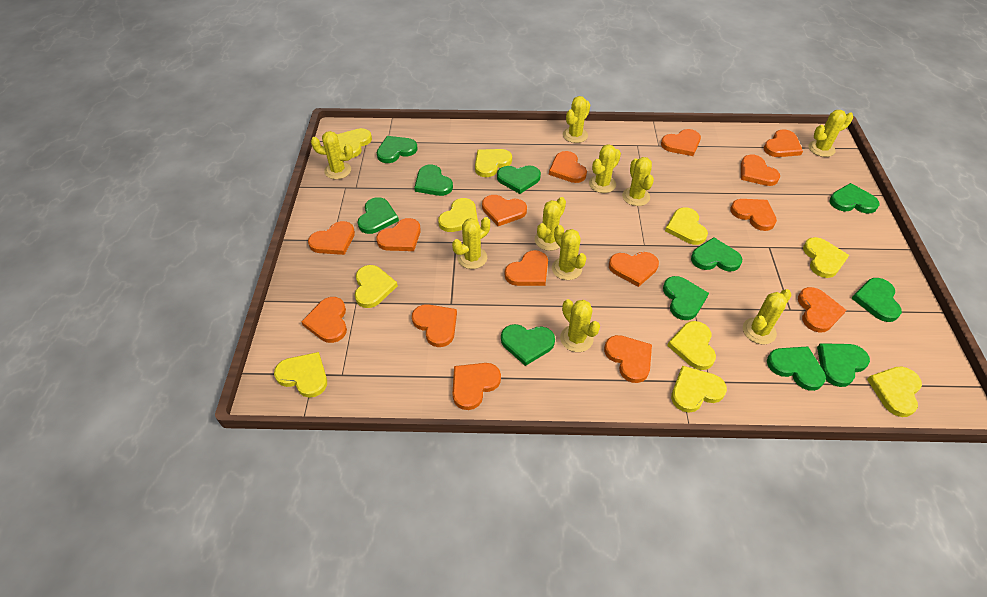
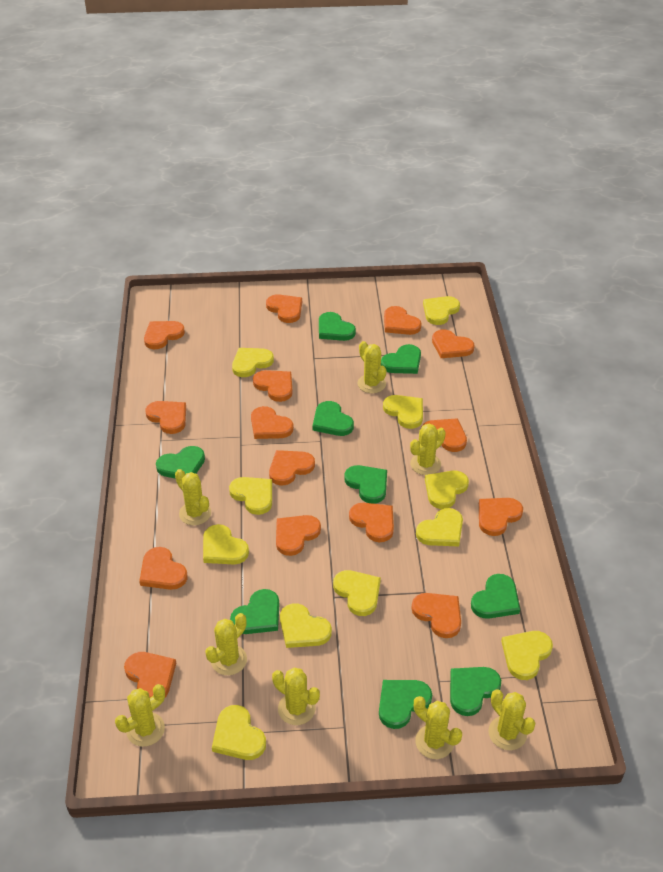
green heart: 11 -> 9
yellow cactus: 10 -> 8
yellow heart: 10 -> 11

